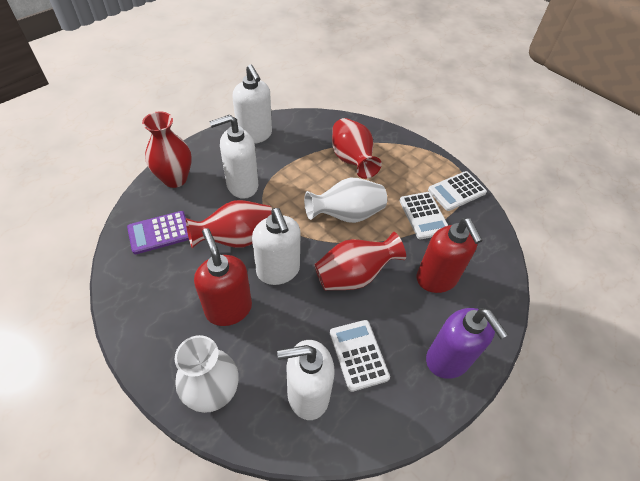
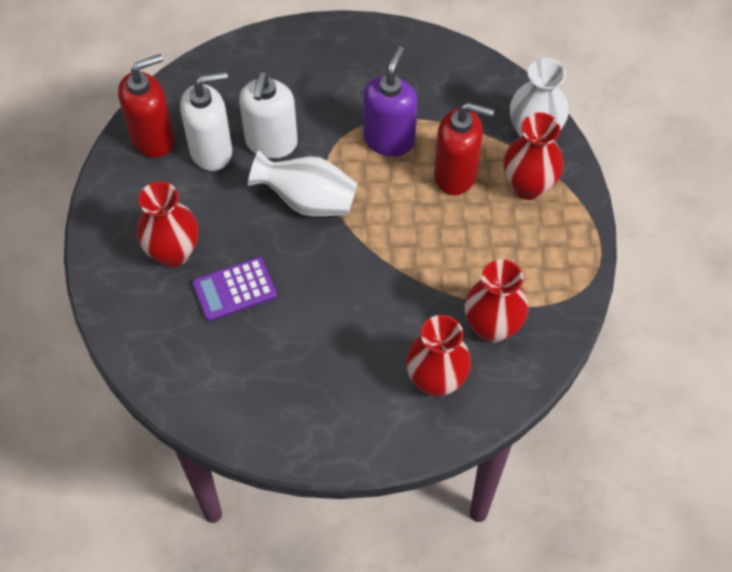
white calculator: 3 -> 0
white soap dispenser: 4 -> 2

